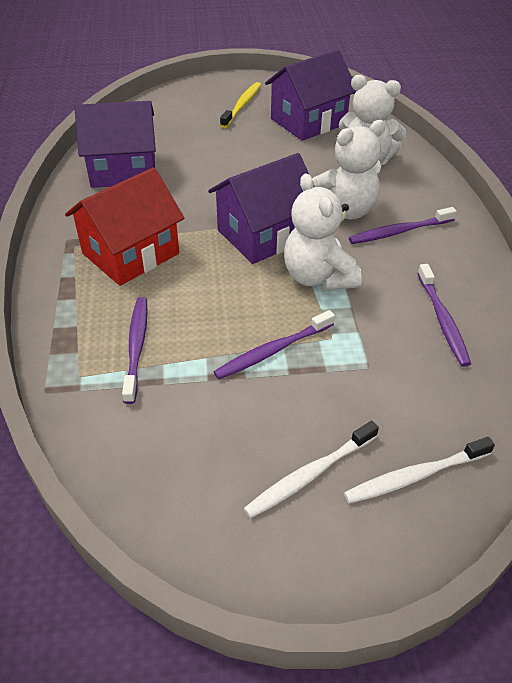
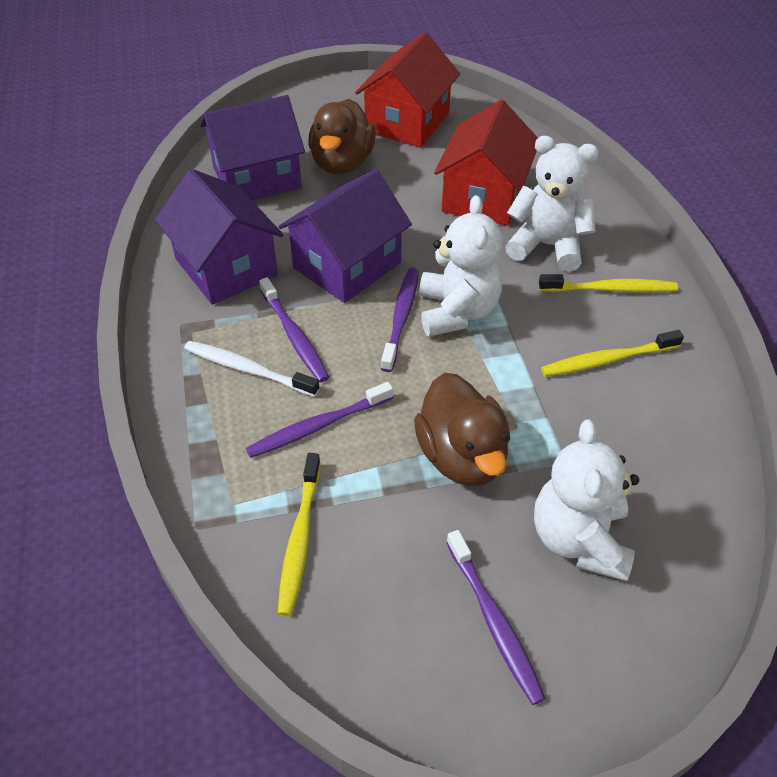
brown duck: 0 -> 2
red house: 1 -> 2
white toothbrush: 2 -> 1
yellow toothbrush: 1 -> 3

